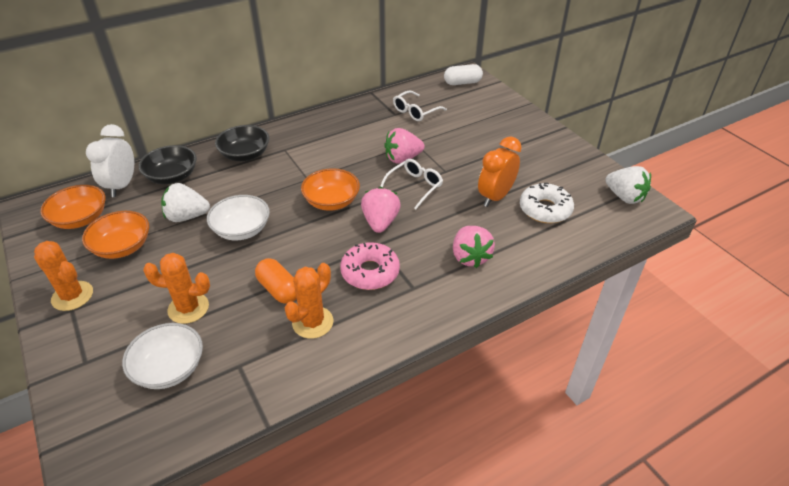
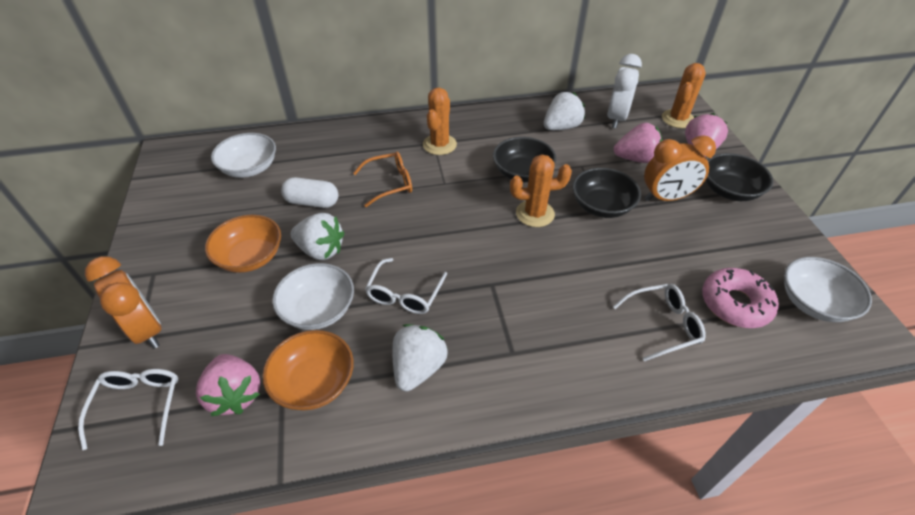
black bowl: 2 -> 3
orange bowl: 3 -> 2
orange capsule: 1 -> 0
orange clock: 1 -> 2
orange glasses: 0 -> 1
white bowl: 2 -> 3
white donut: 1 -> 0
white glasses: 2 -> 3
white strawberry: 2 -> 3

